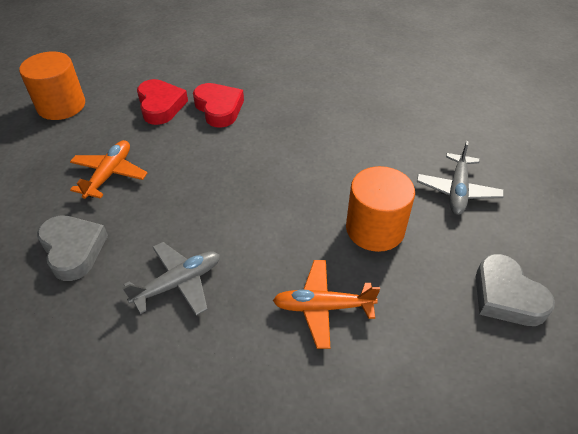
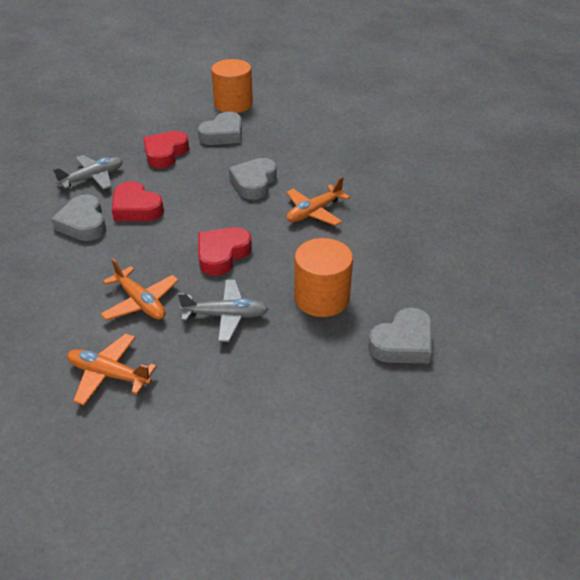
grey heart: 2 -> 4
orange plane: 2 -> 3
red heart: 2 -> 3

